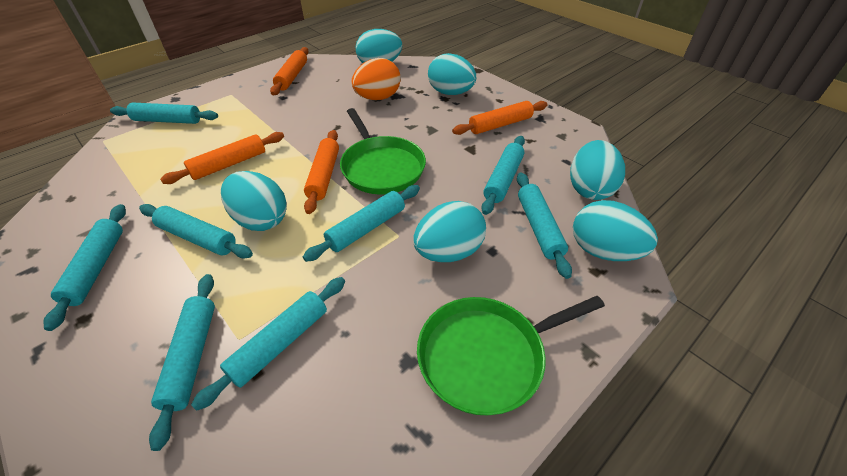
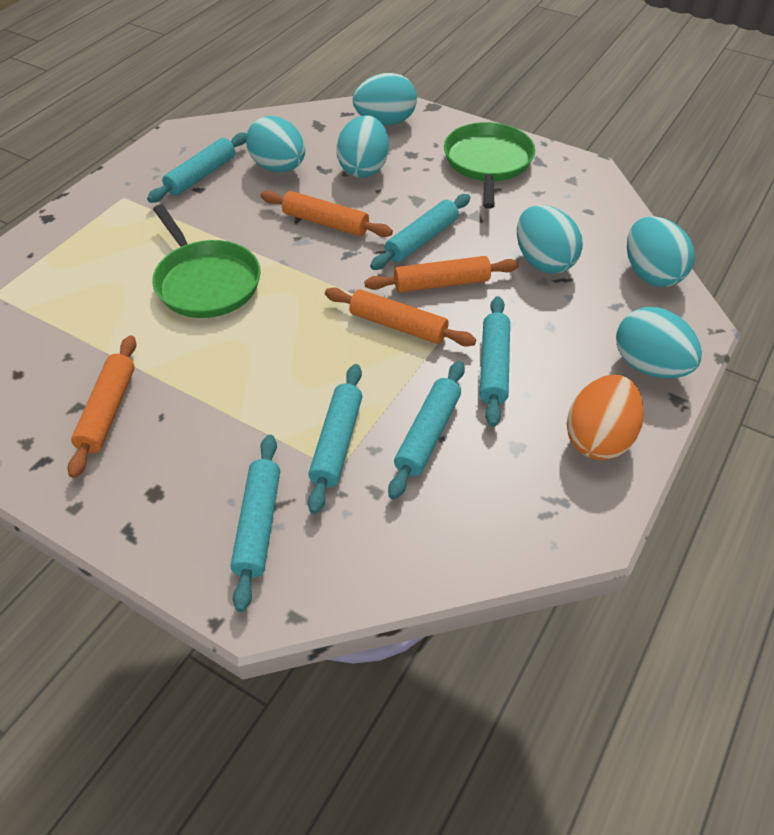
turquoise rolling pin: 8 -> 6

